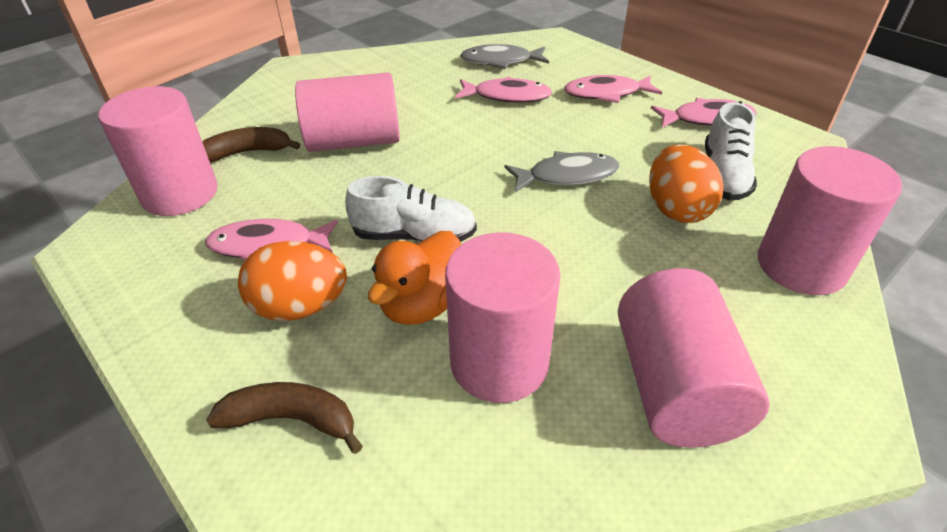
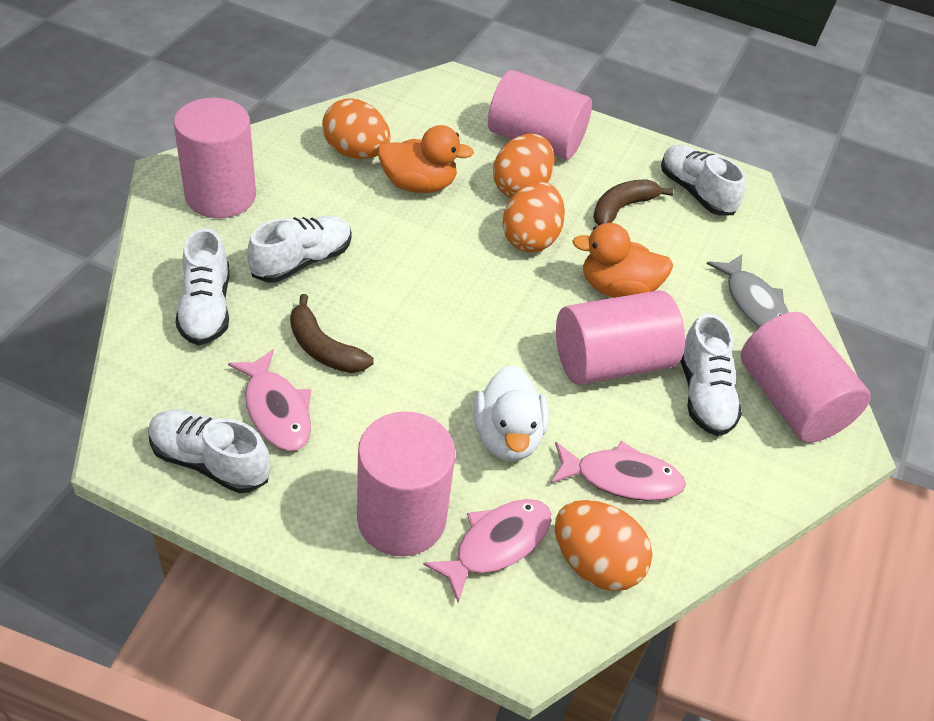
grey fish: 2 -> 1
orange duck: 1 -> 2
orange egg: 2 -> 4
pink fish: 4 -> 3
white duck: 0 -> 1
white shoe: 2 -> 5

